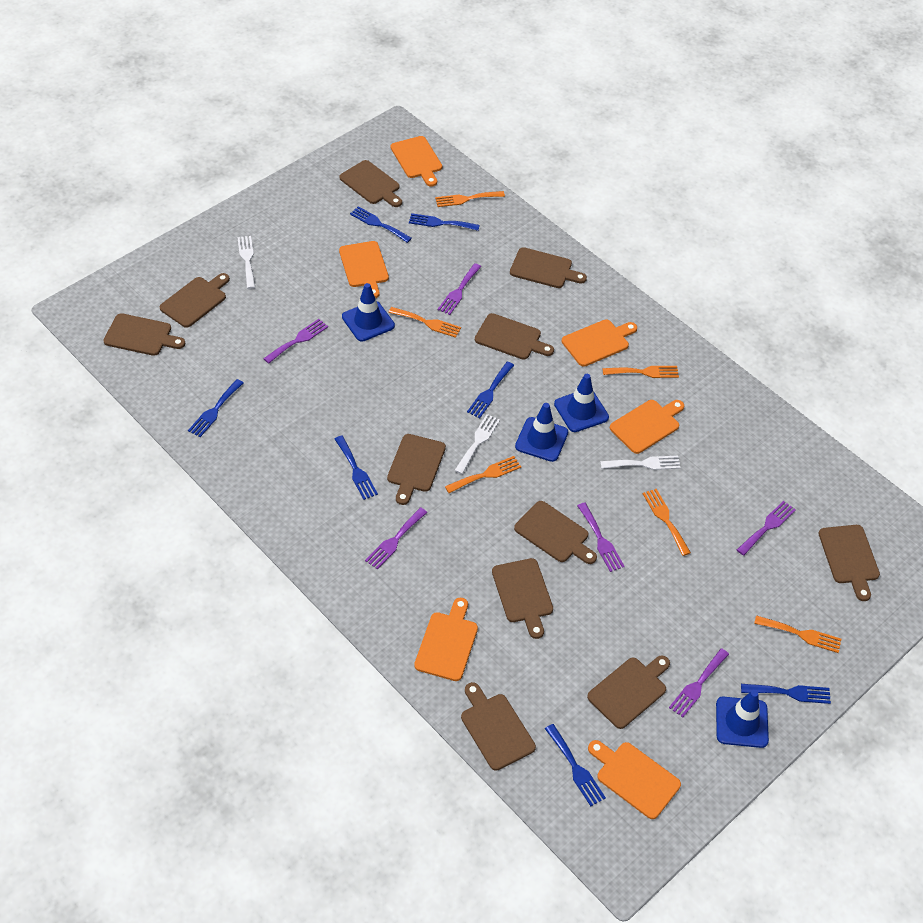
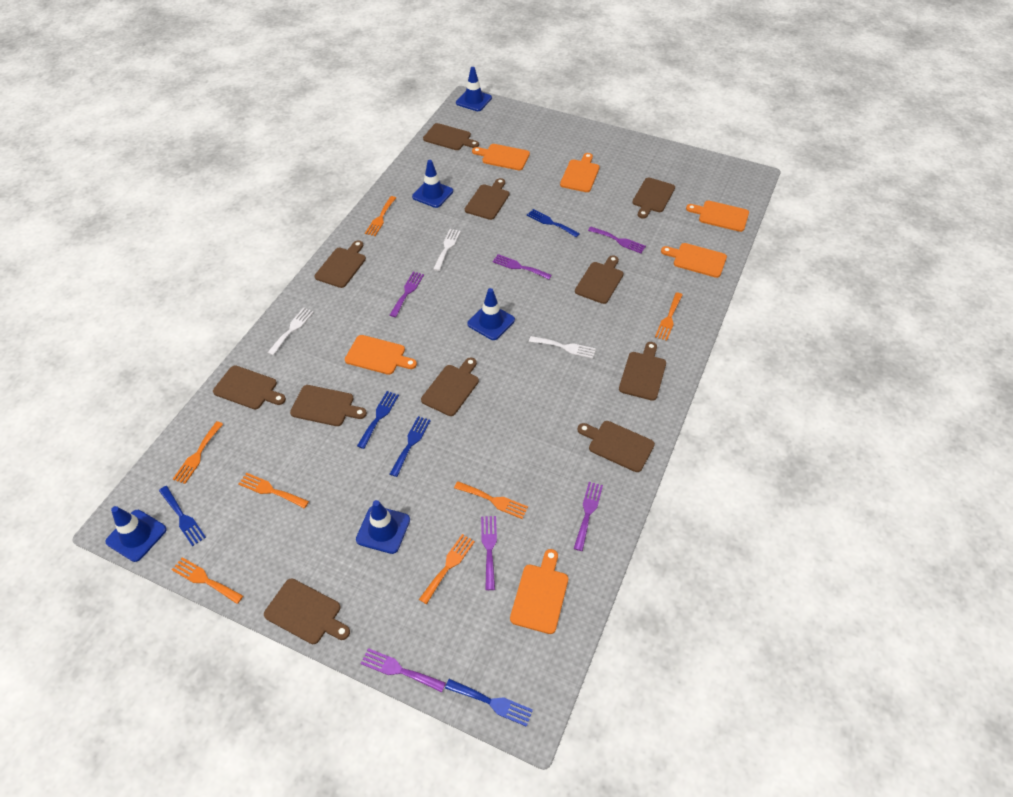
blue fork: 7 -> 5
blue traffic cone: 4 -> 5
orange fork: 6 -> 7

